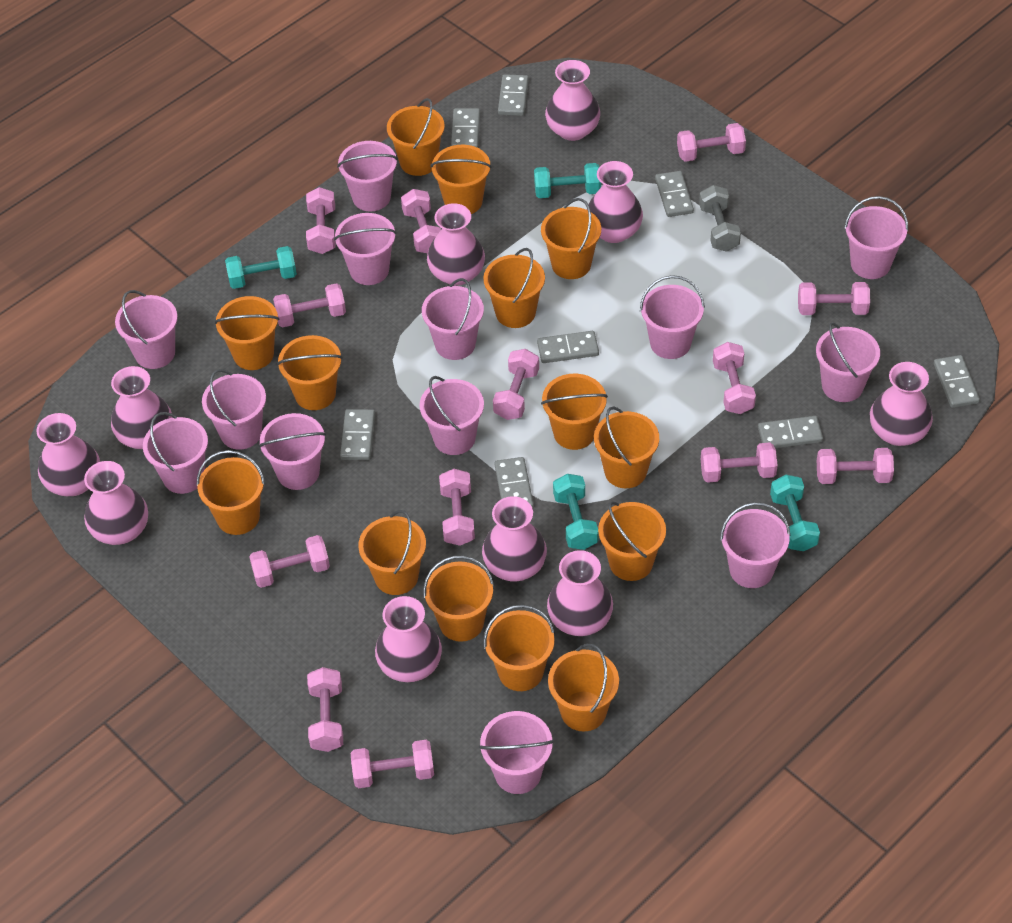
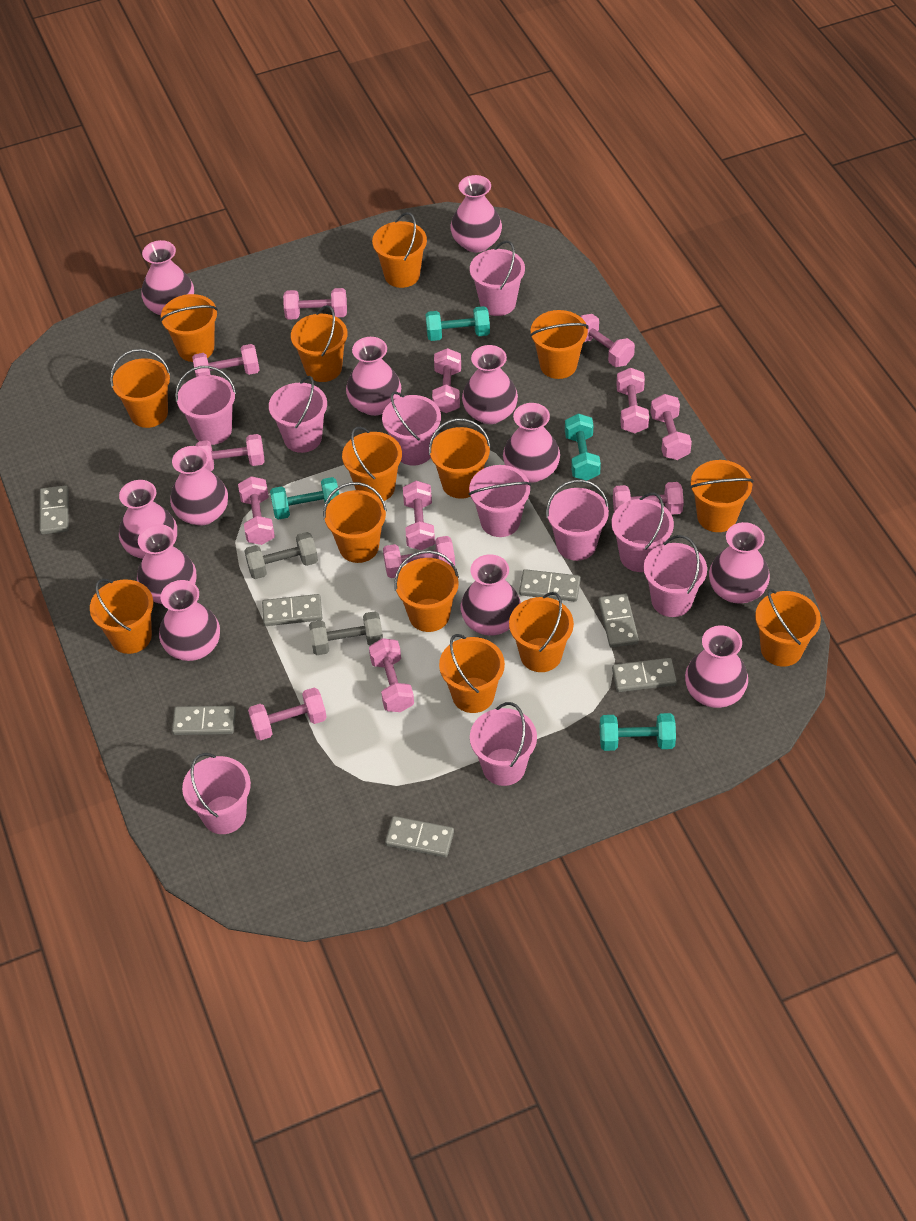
grey domino: 8 -> 7
grey dumbbell: 1 -> 2
pink bucket: 13 -> 10
pink vase: 10 -> 12

